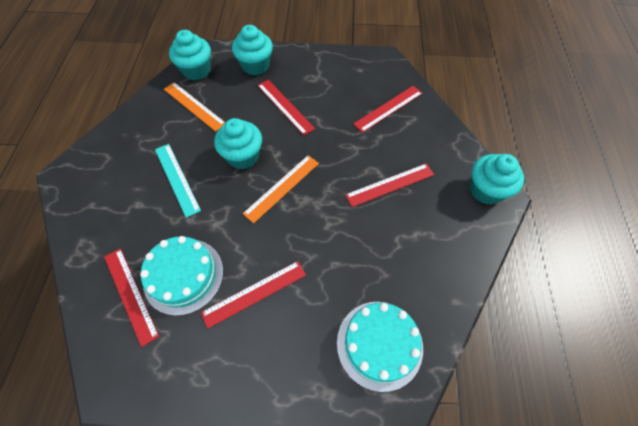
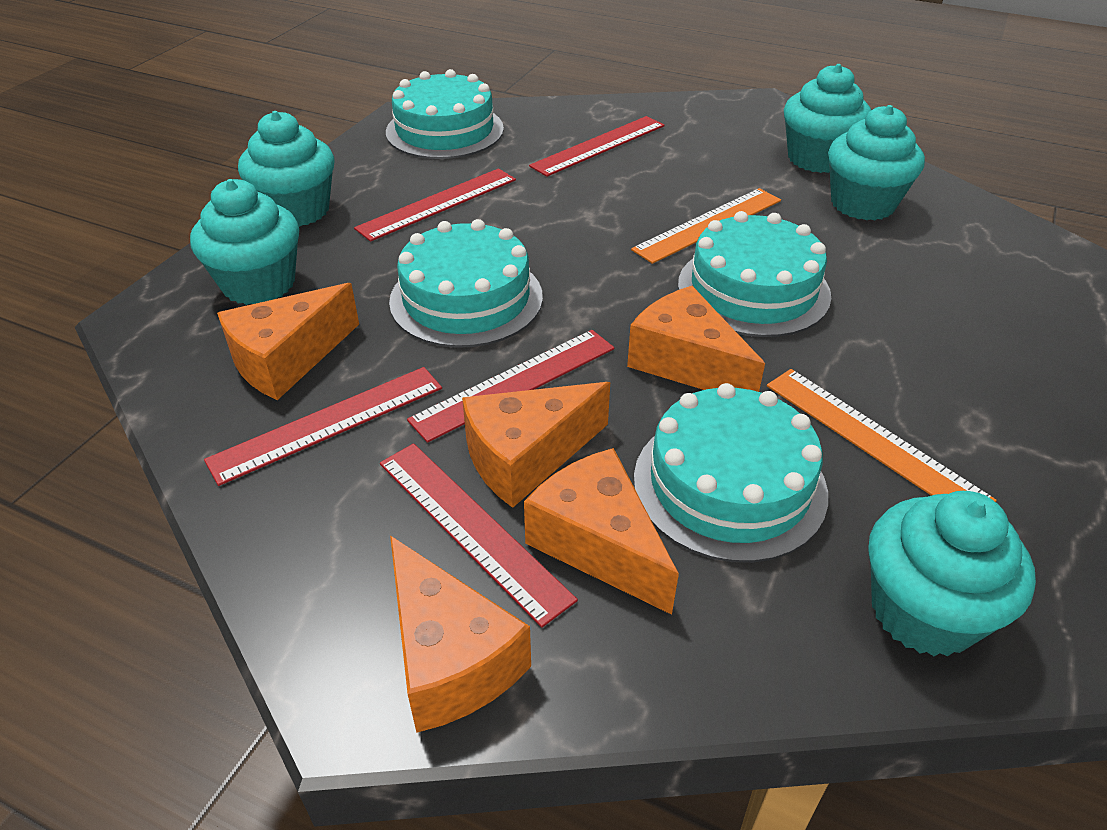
orange cheese: 0 -> 5
turquoise cake: 2 -> 4
turquoise cupcake: 4 -> 5
turquoise ruler: 1 -> 0

